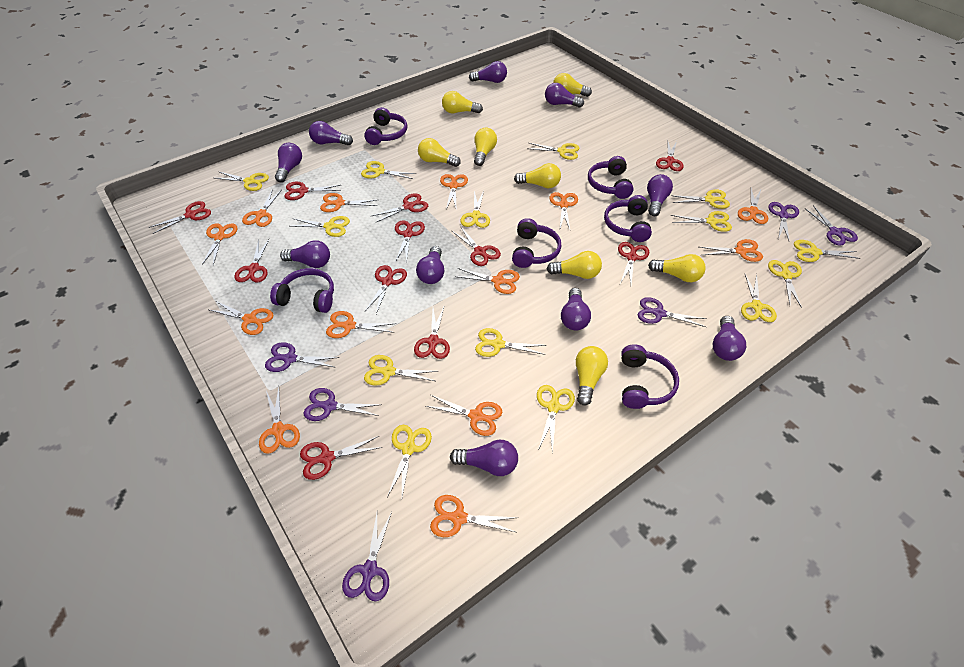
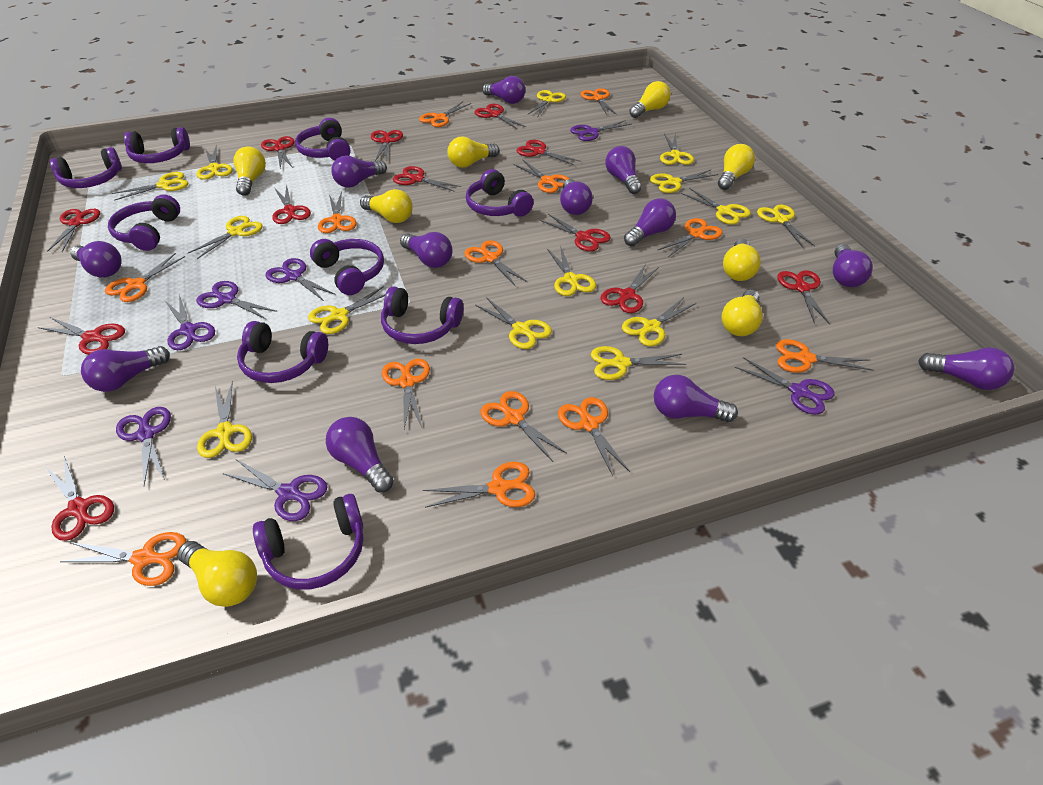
purple headphones: 6 -> 9
purple light bulb: 10 -> 12
purple scissors: 6 -> 7
red scissors: 11 -> 12

